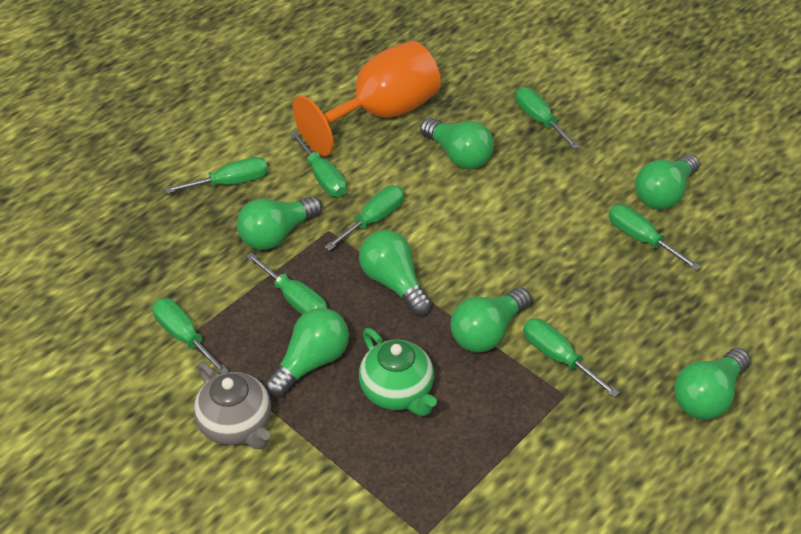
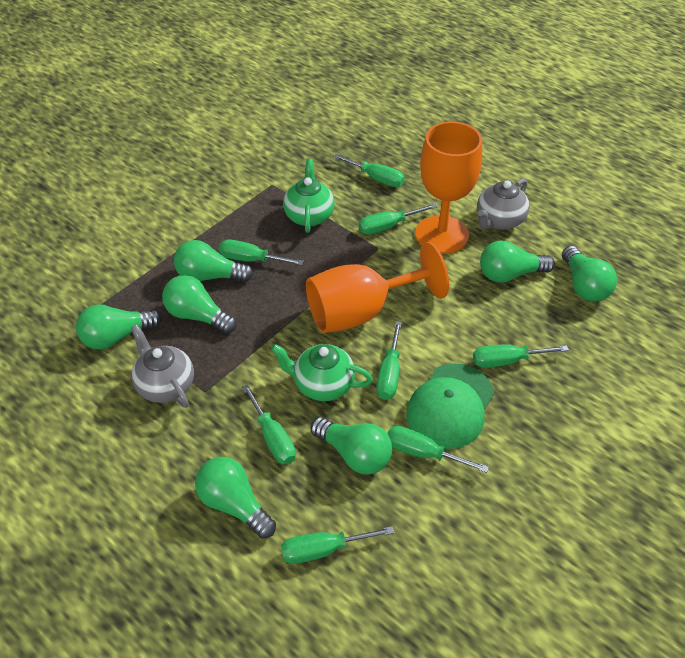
green cap: 0 -> 1
green teapot: 1 -> 2
grey teapot: 1 -> 2
orange goblet: 1 -> 2

